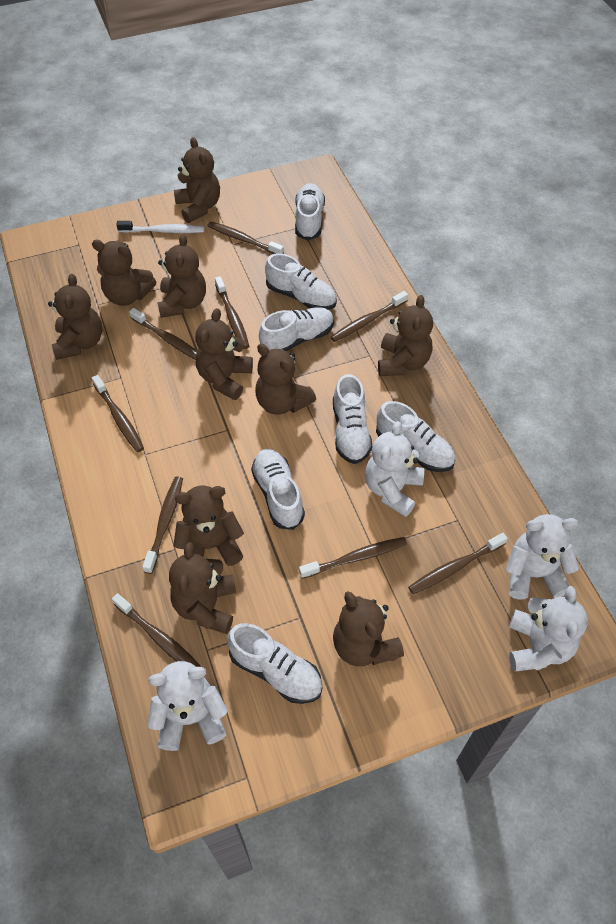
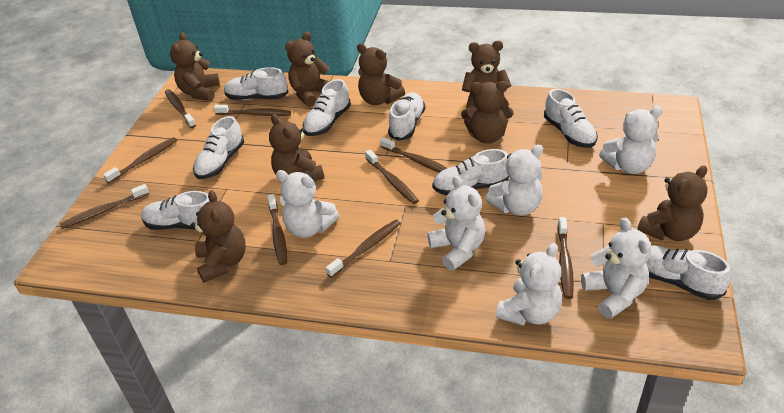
brown teddy bear: 10 -> 8
white shoe: 7 -> 8
white teddy bear: 4 -> 6
white toothbrush: 1 -> 0

